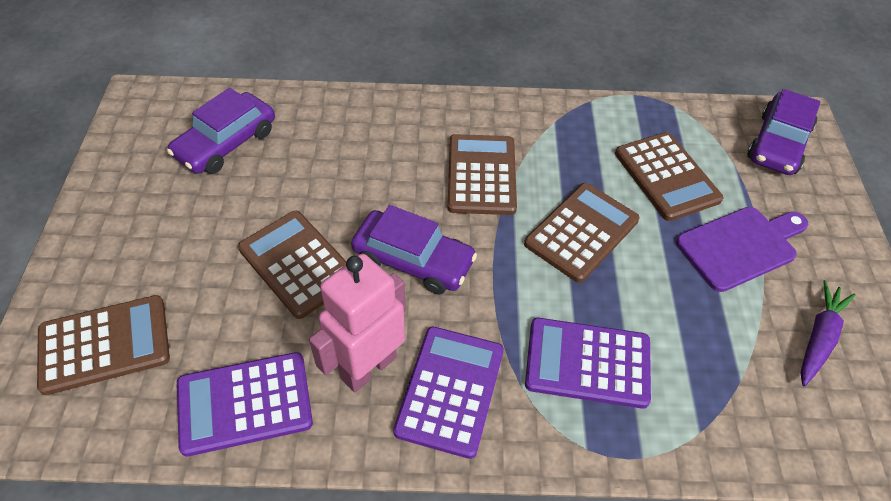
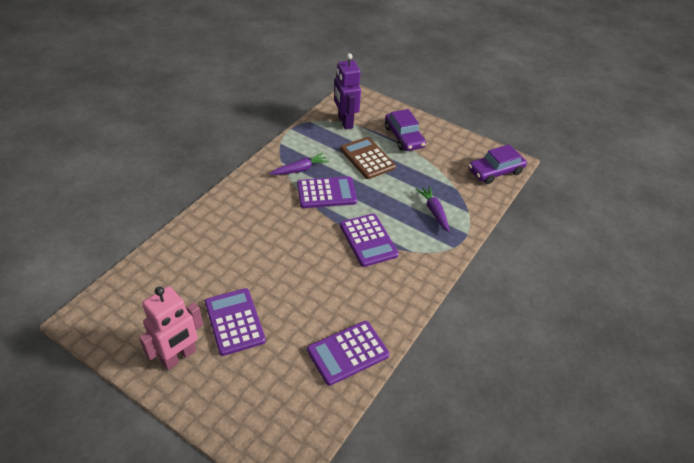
brown calculator: 5 -> 1
purple calculator: 3 -> 4
purple car: 3 -> 2
purple carrot: 1 -> 2
purple cutting board: 1 -> 0
purple robot: 0 -> 1

